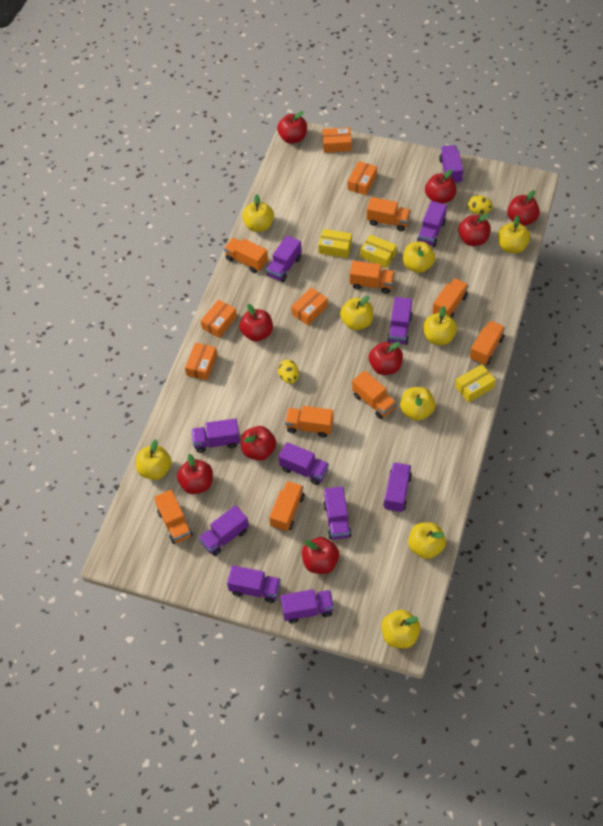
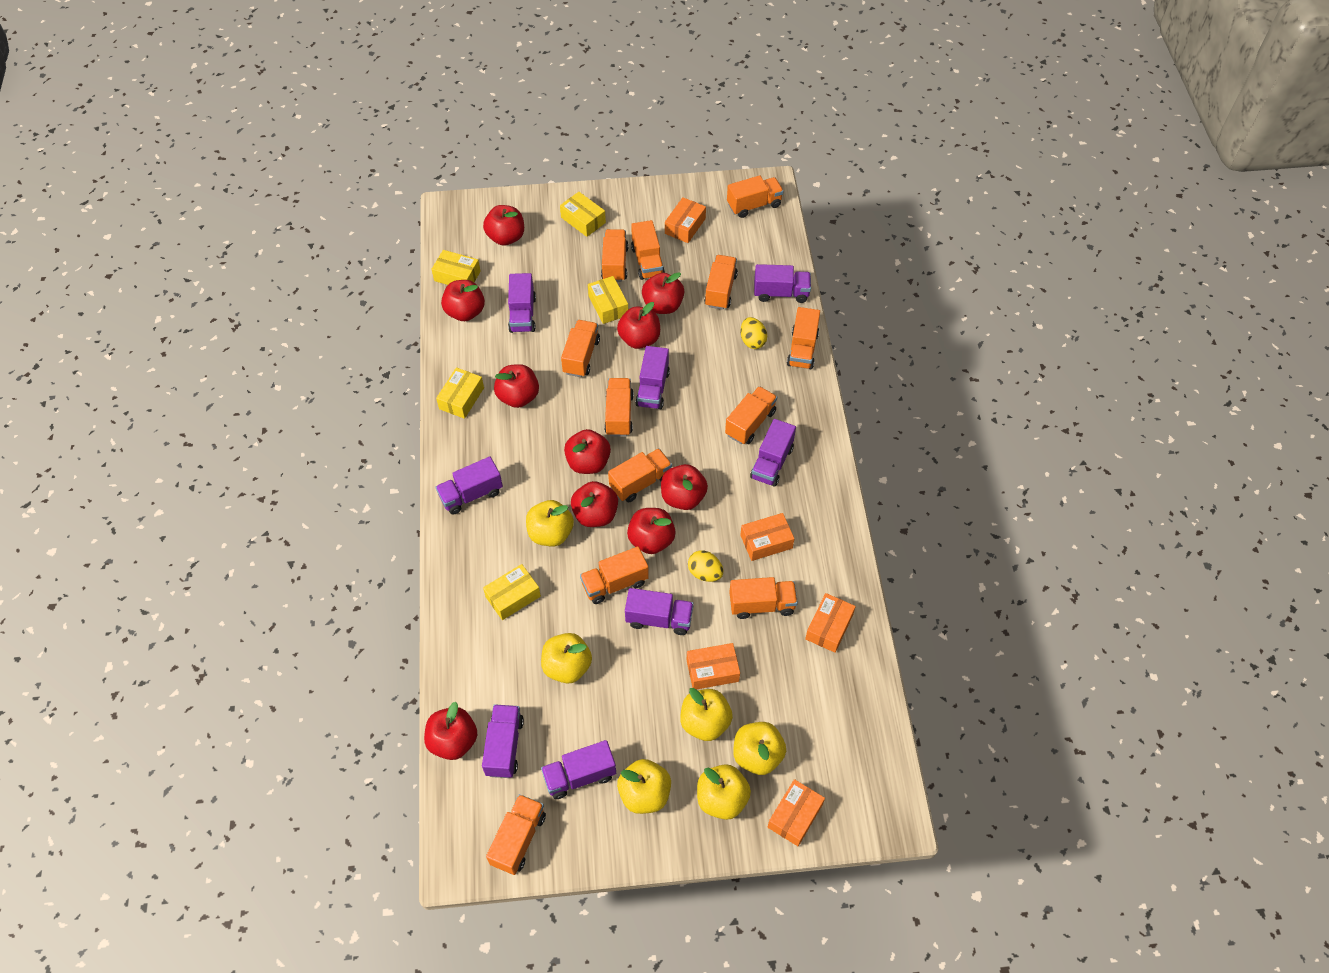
orange truck: 9 -> 12
purple truck: 11 -> 8
red apple: 9 -> 10
yellow apple: 9 -> 6
yellow box: 3 -> 5

